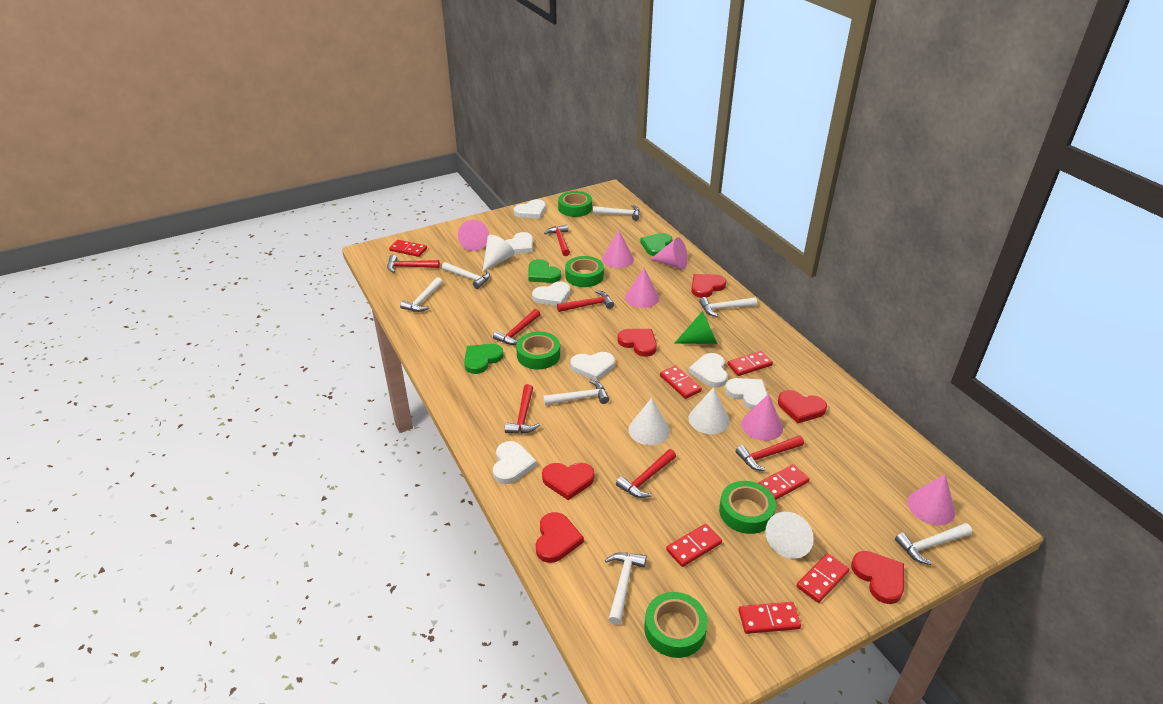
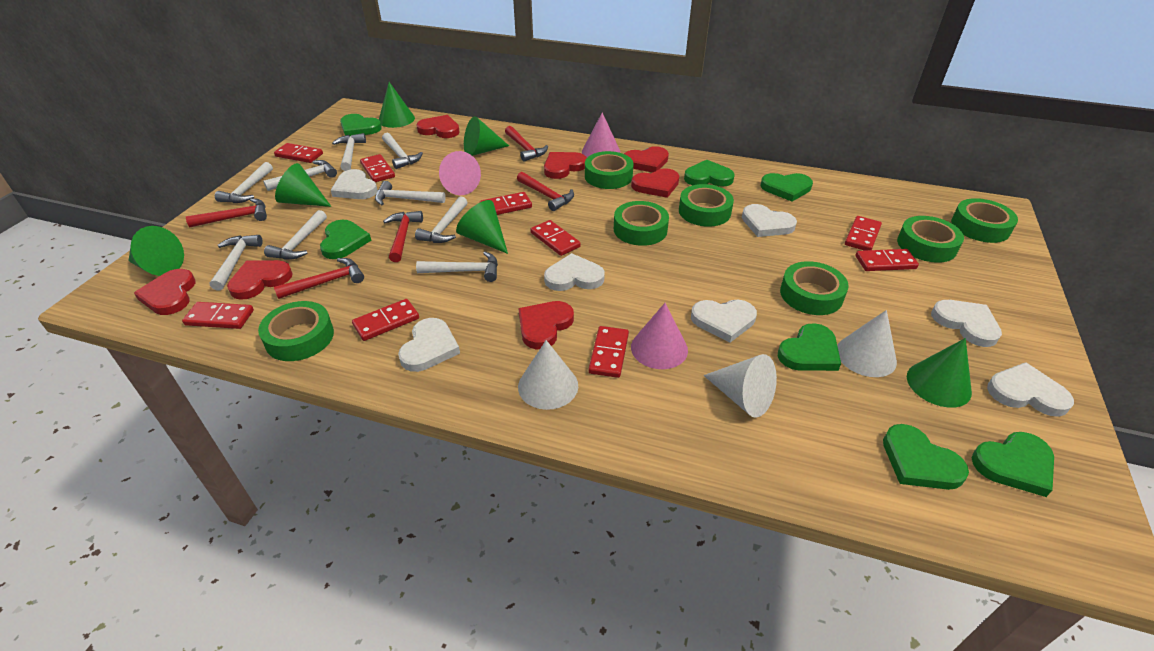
green cone: 1 -> 6
green heart: 3 -> 7
green tape: 5 -> 7
pink cone: 6 -> 3
red domino: 7 -> 9
red hammer: 7 -> 5
red heart: 6 -> 7
white cone: 4 -> 3
white hammer: 7 -> 9

